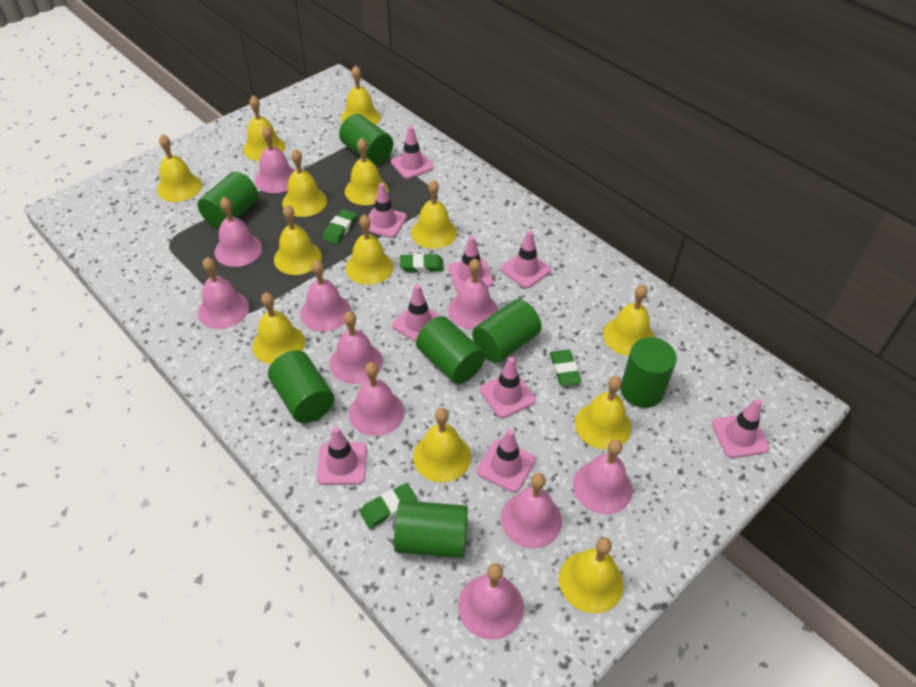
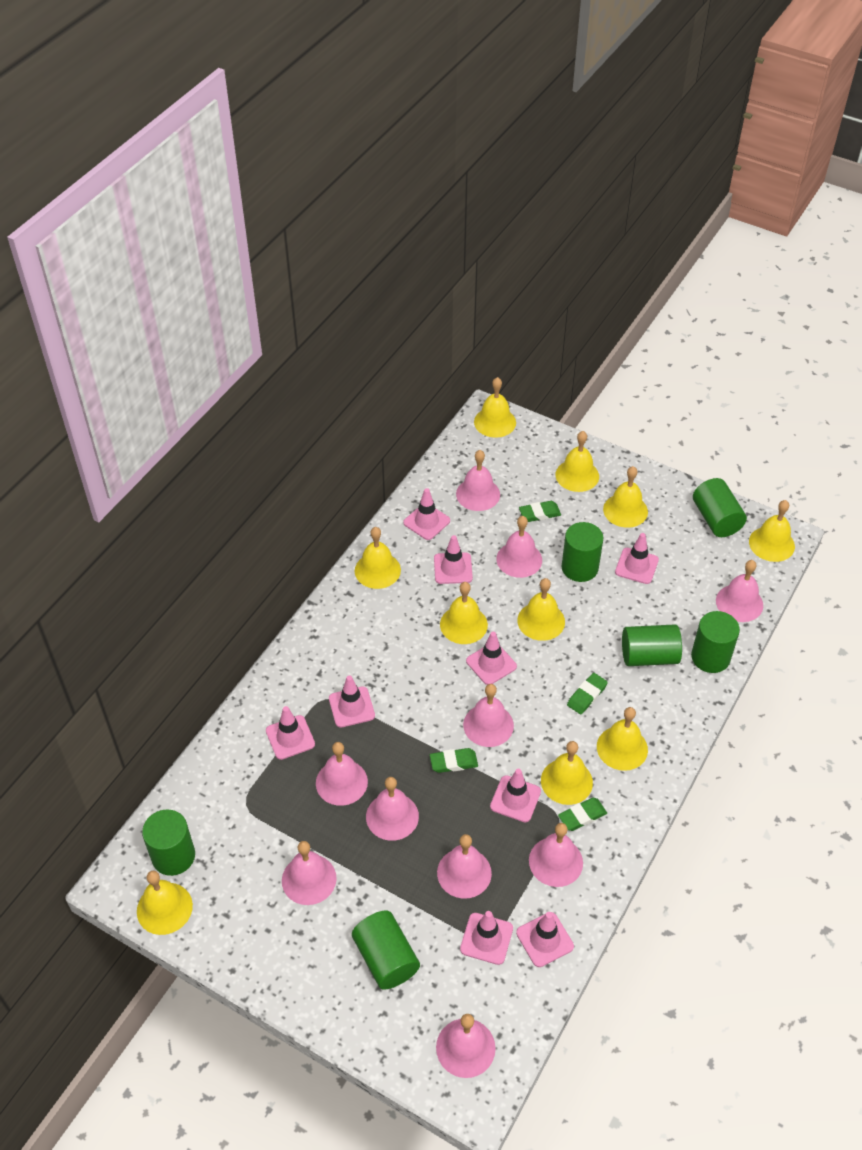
green cylinder: 7 -> 6
yellow bell: 13 -> 10

